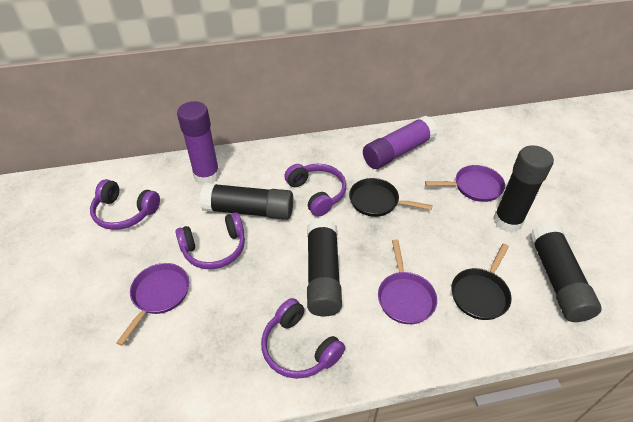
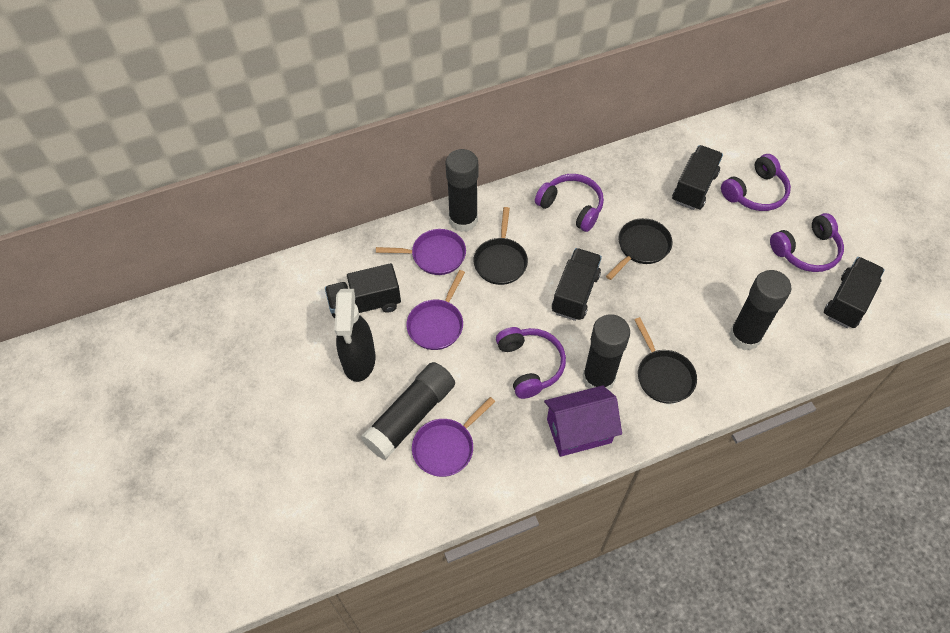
black pan: 2 -> 3
black spray bottle: 0 -> 1
black truck: 0 -> 4
purple glue stick: 2 -> 0
purple house: 0 -> 1

